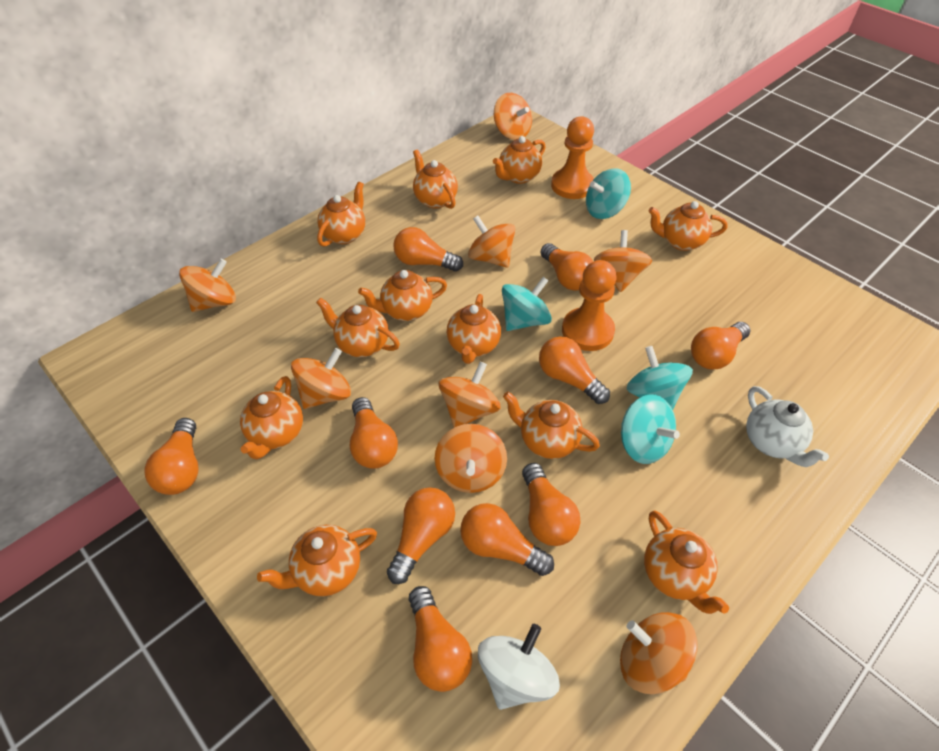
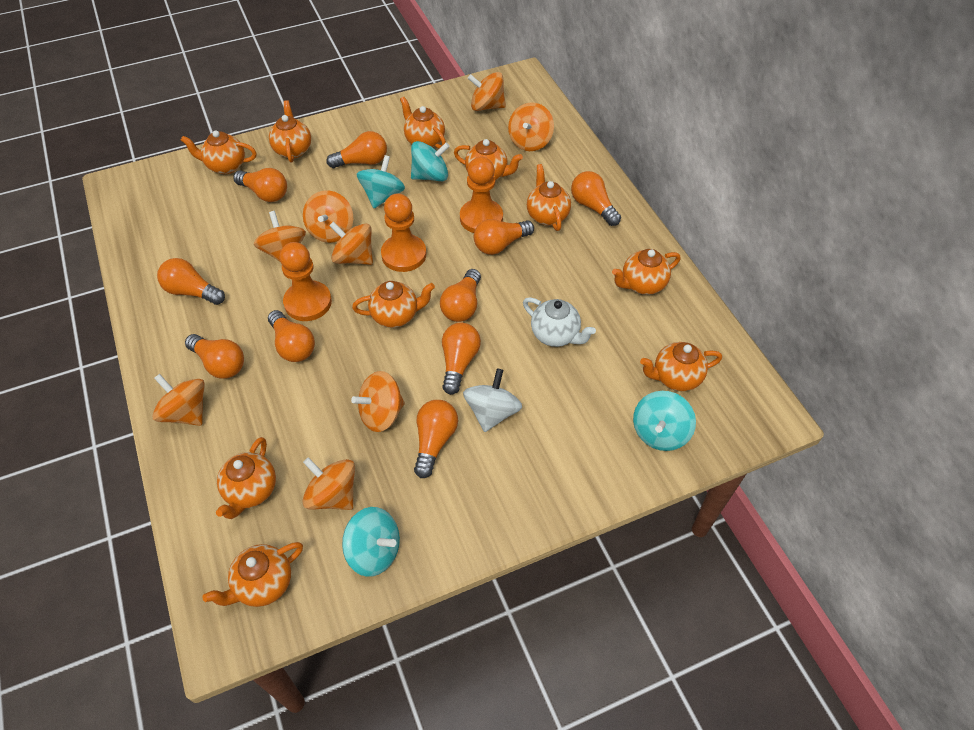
orange pawn: 2 -> 3
orange teapot: 11 -> 10

